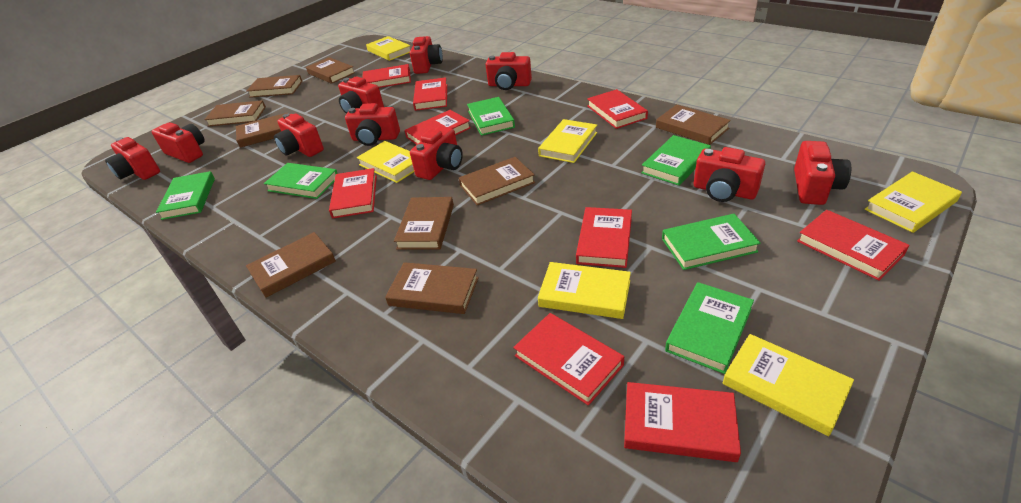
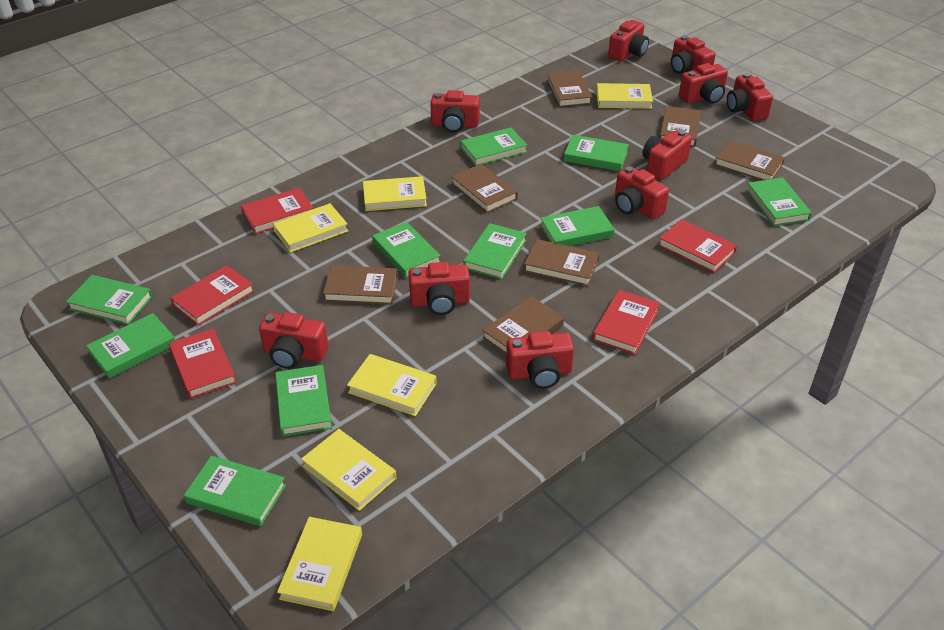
brown book: 9 -> 7
green book: 6 -> 10
red book: 9 -> 5

